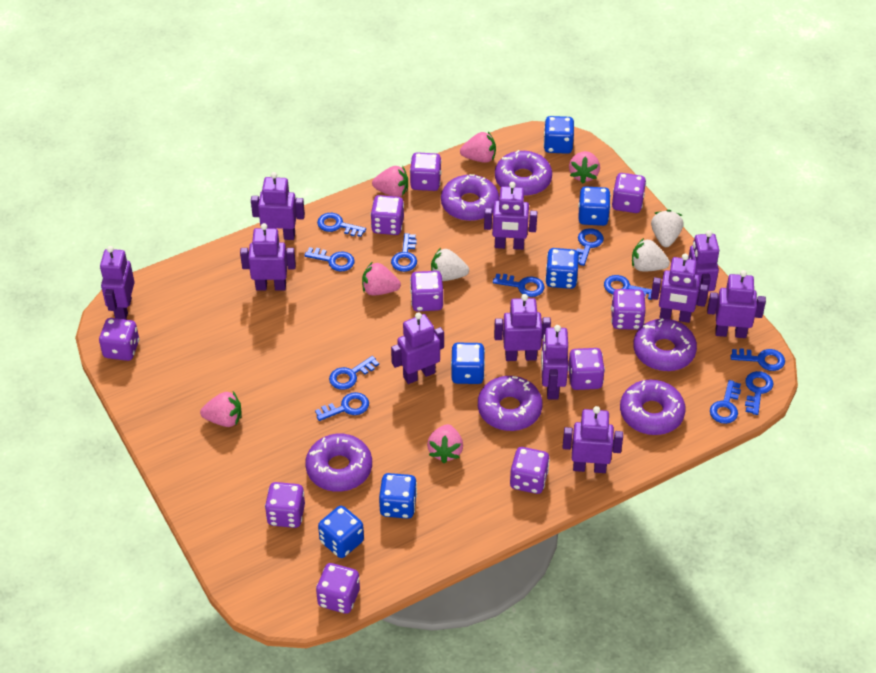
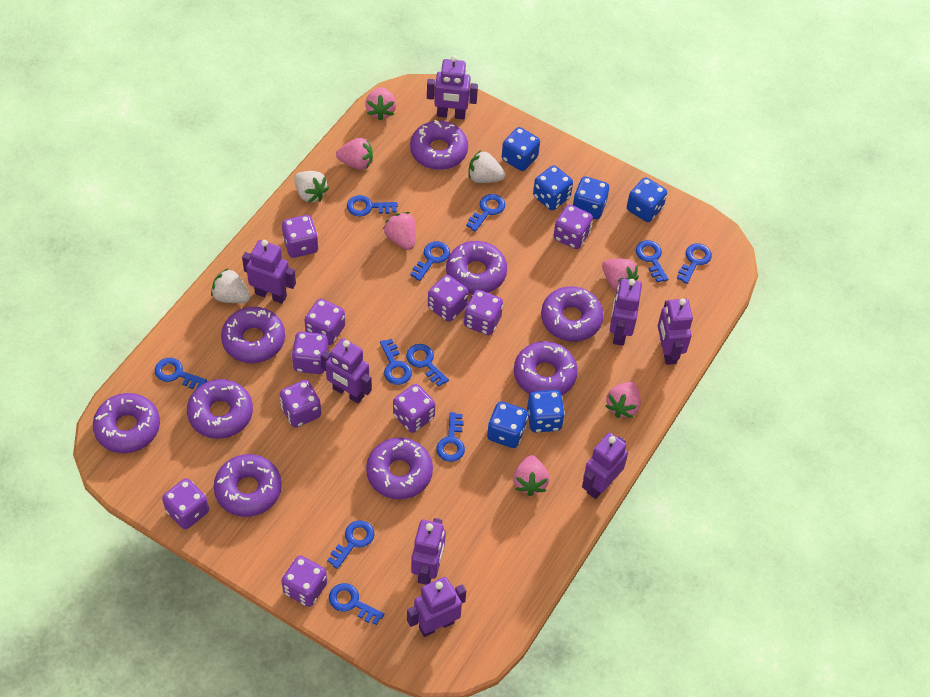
purple donut: 6 -> 9
purple robot: 11 -> 8

